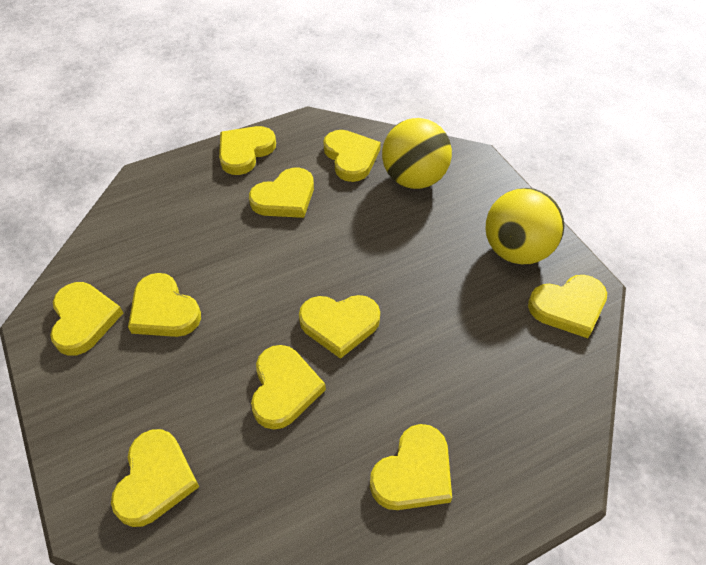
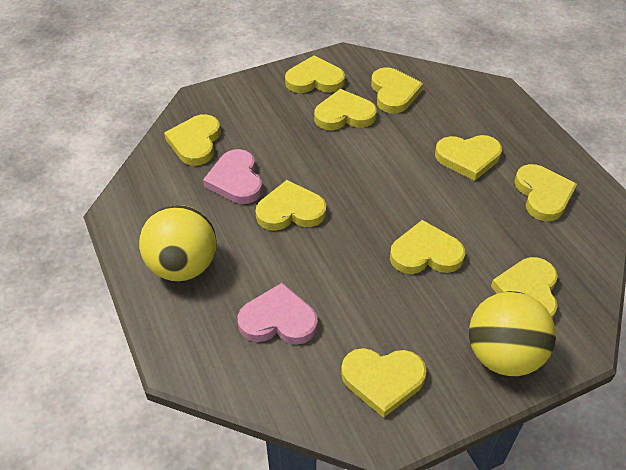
pink heart: 0 -> 2

